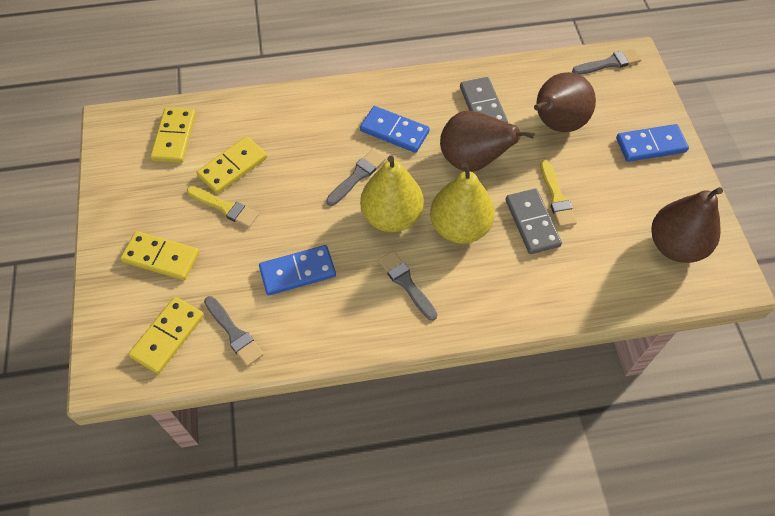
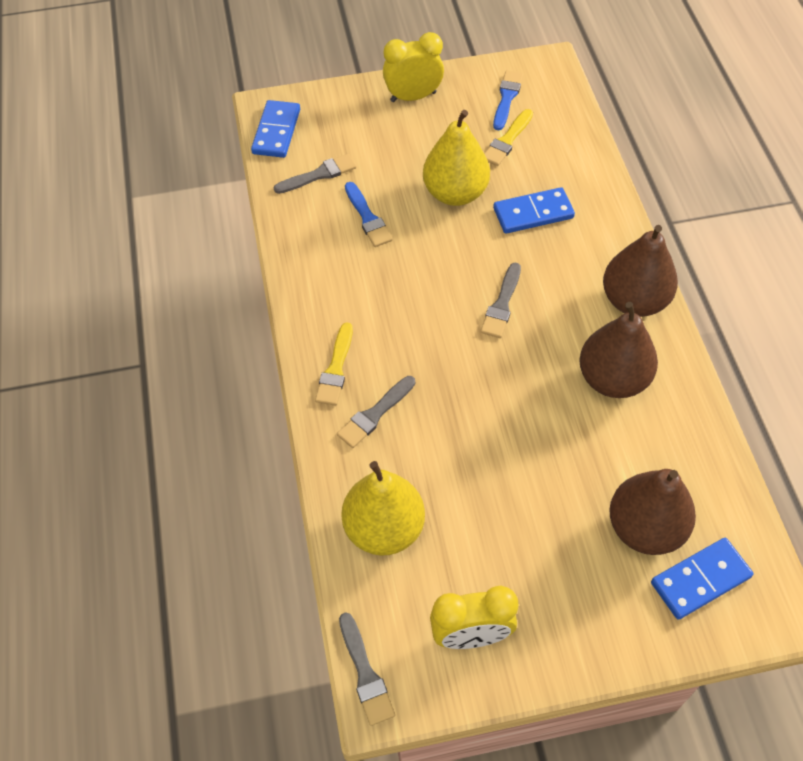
blue brush: 0 -> 2
grey domino: 2 -> 0
yellow clock: 0 -> 2
yellow domino: 4 -> 0

